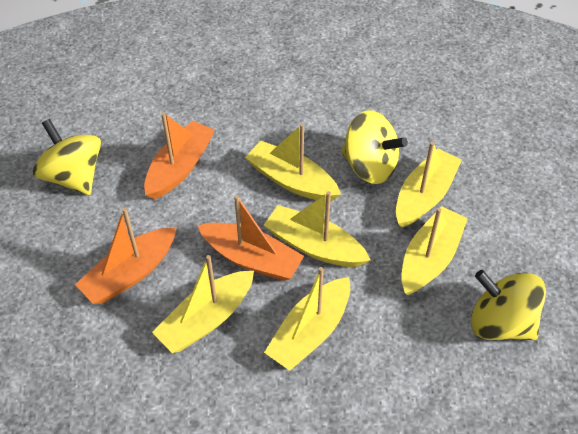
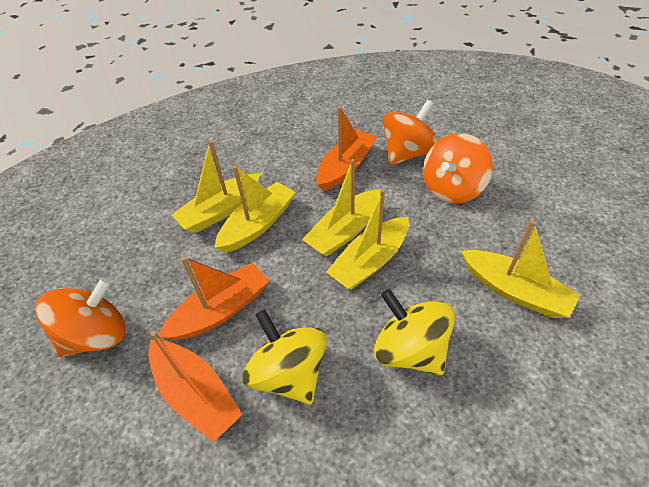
orange spinning top: 0 -> 3
yellow boat: 6 -> 5
yellow spinning top: 3 -> 2

